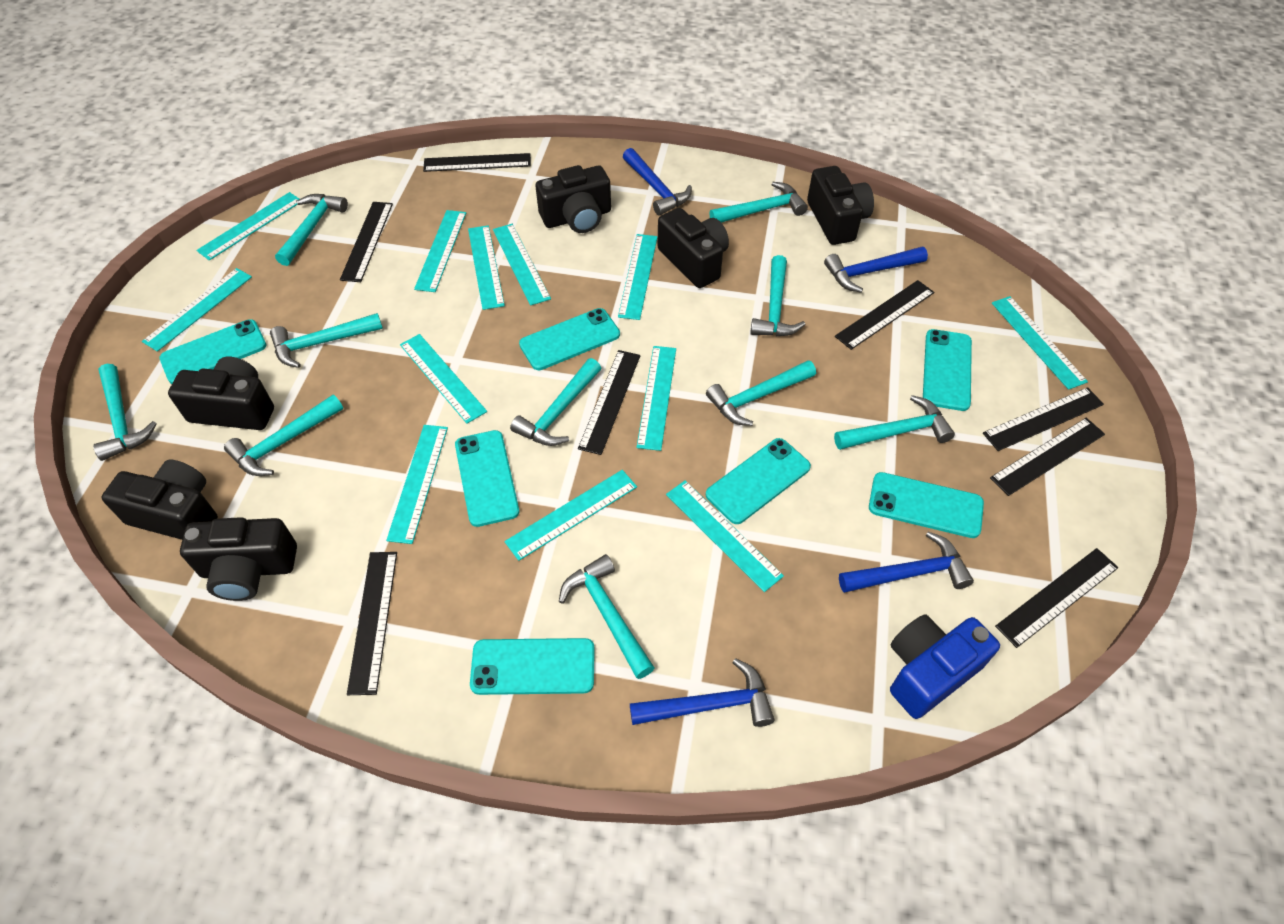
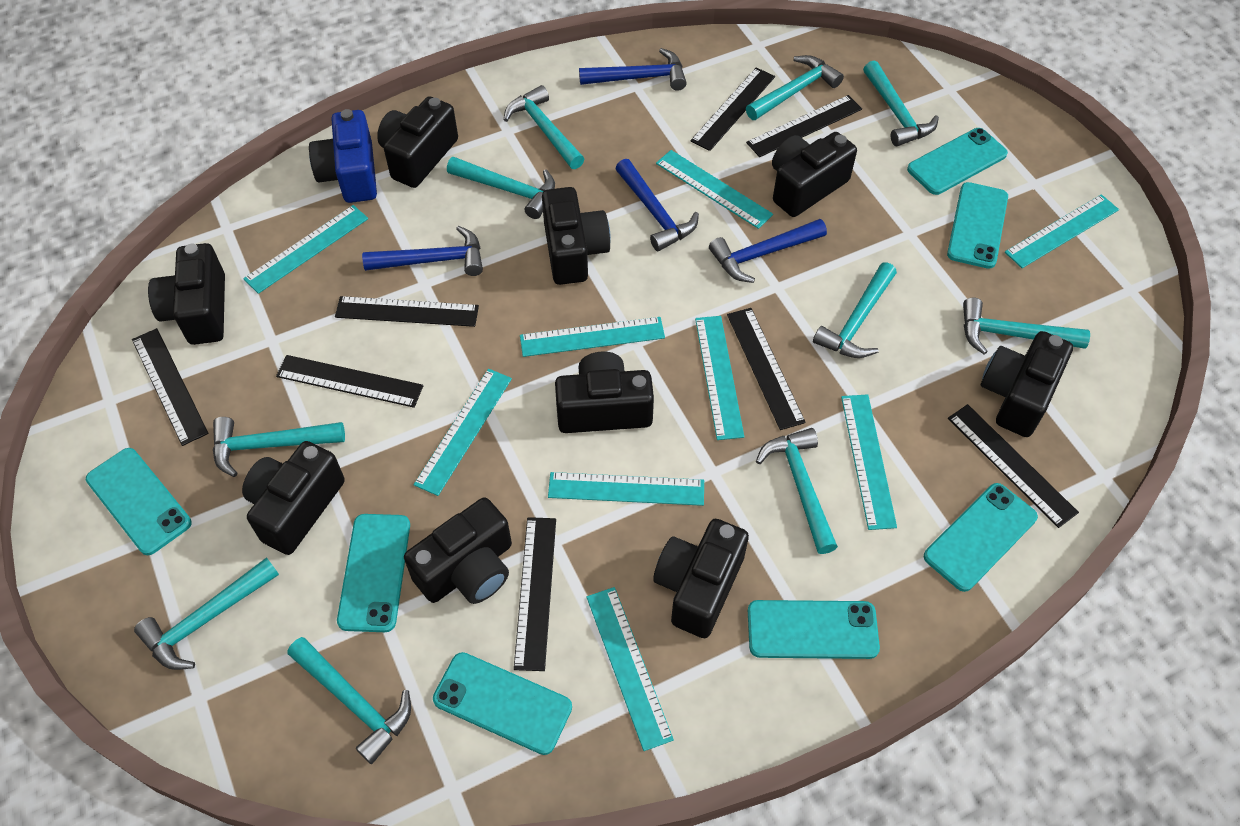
black camera: 6 -> 9
turquoise ruler: 12 -> 9

